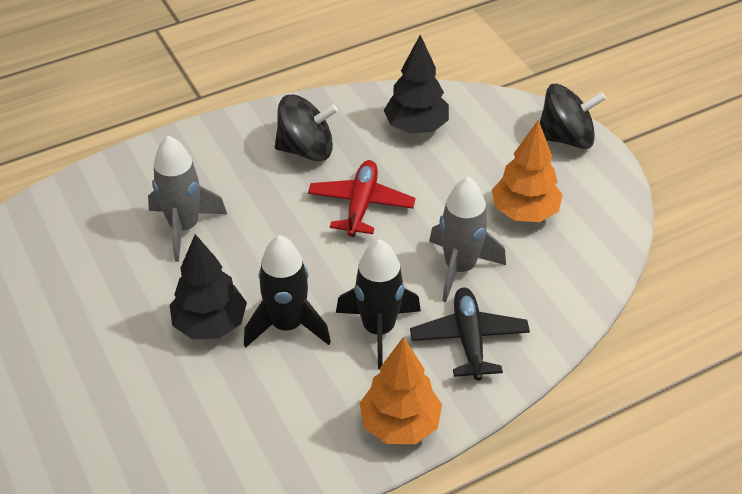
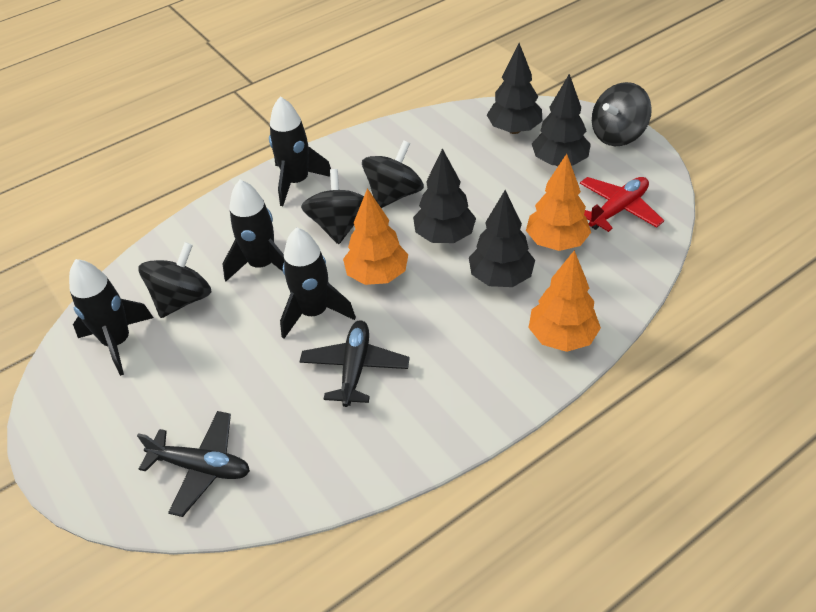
black plane: 1 -> 2
black rocket: 2 -> 4
black spinning top: 2 -> 4
black tree: 2 -> 4
grey rocket: 2 -> 0
orange tree: 2 -> 3

